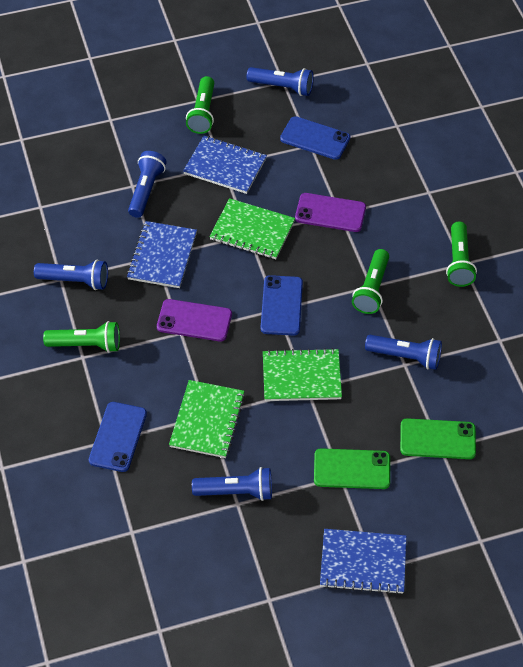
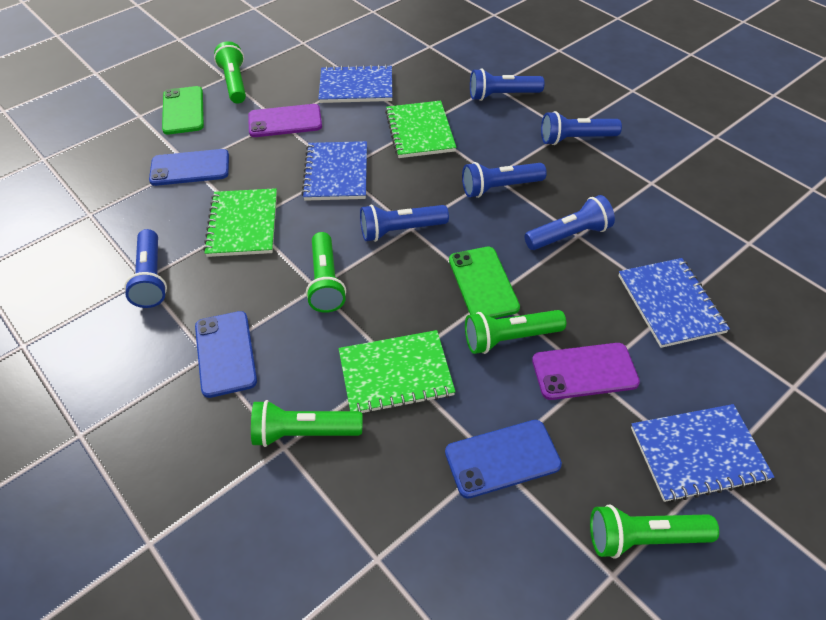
blue flashlight: 5 -> 6
blue notebook: 3 -> 4
green flashlight: 4 -> 5

